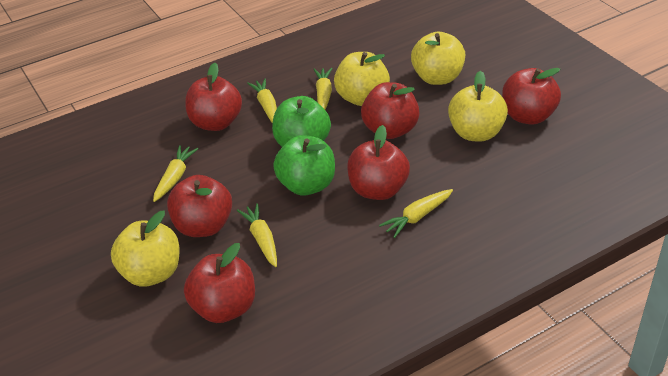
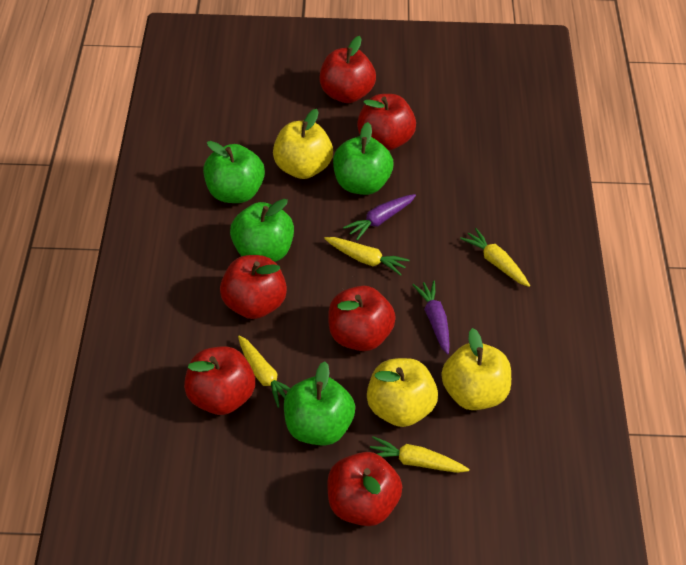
green apple: 2 -> 4
purple carrot: 0 -> 2
yellow apple: 4 -> 3
yellow carrot: 5 -> 4

